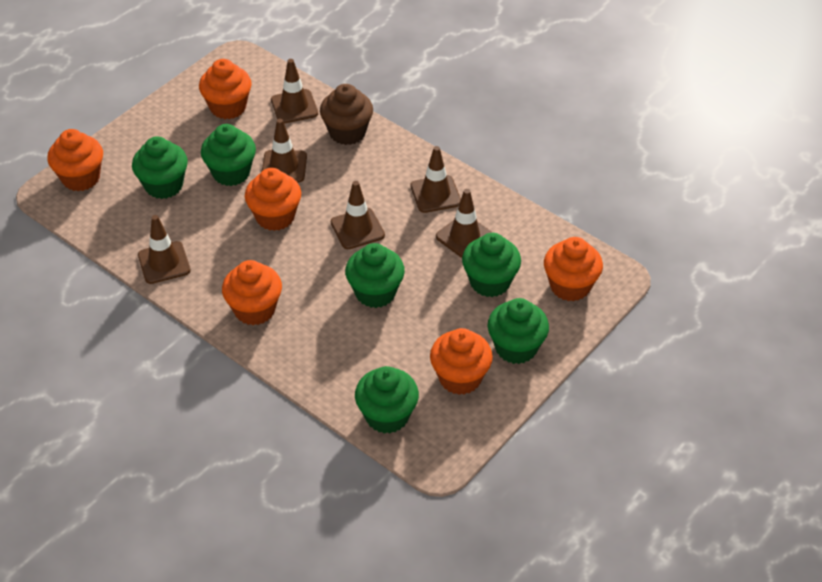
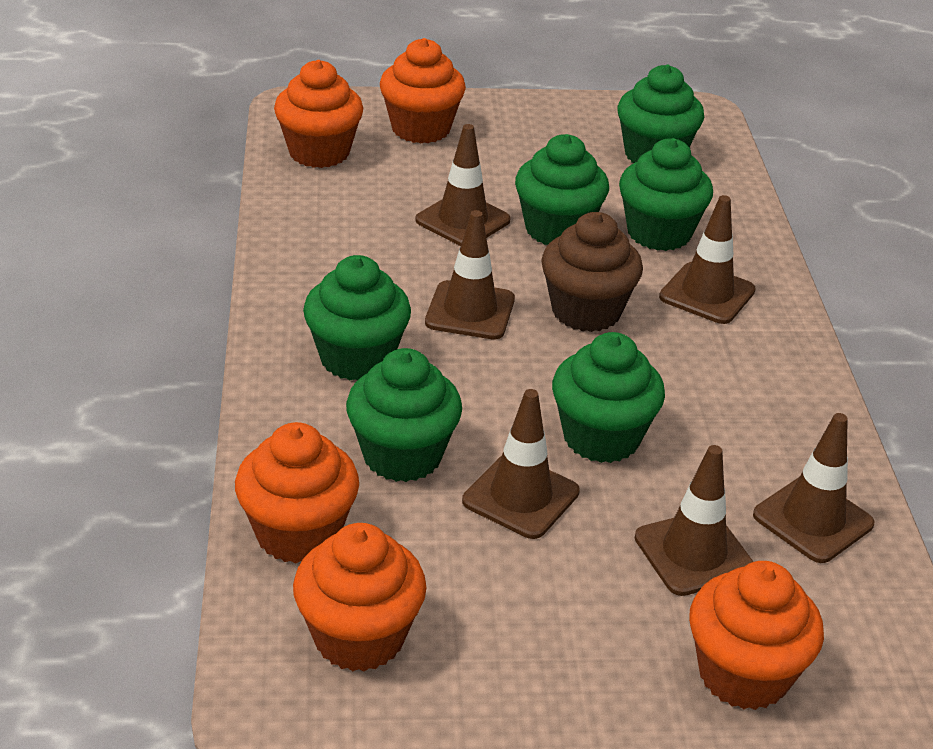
orange cupcake: 6 -> 5

